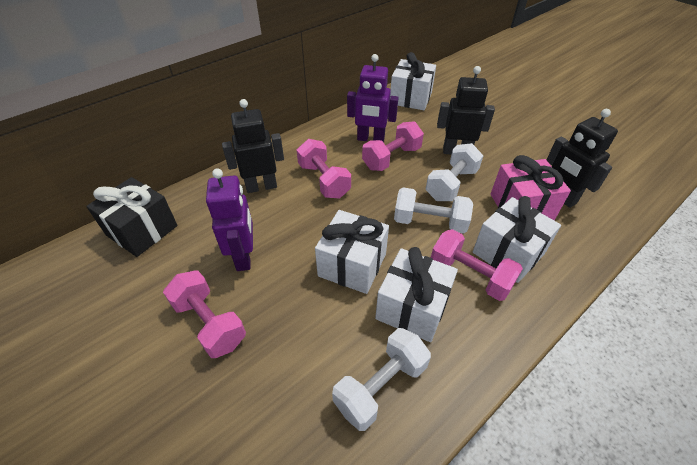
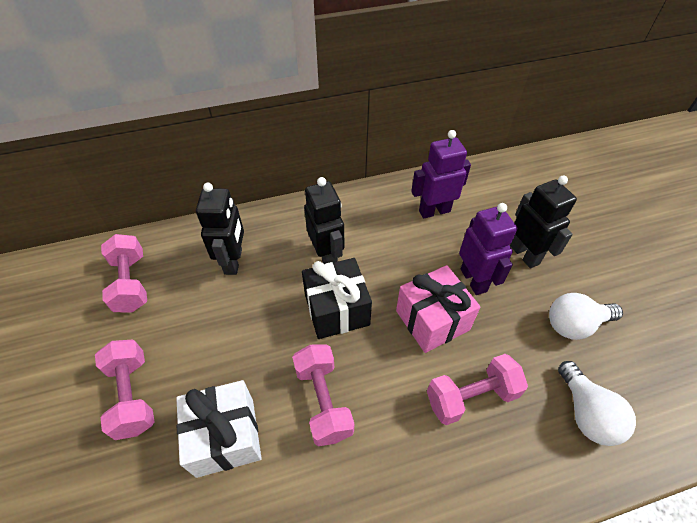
white dumbbell: 3 -> 0
white gift: 4 -> 1
white light bulb: 0 -> 2

